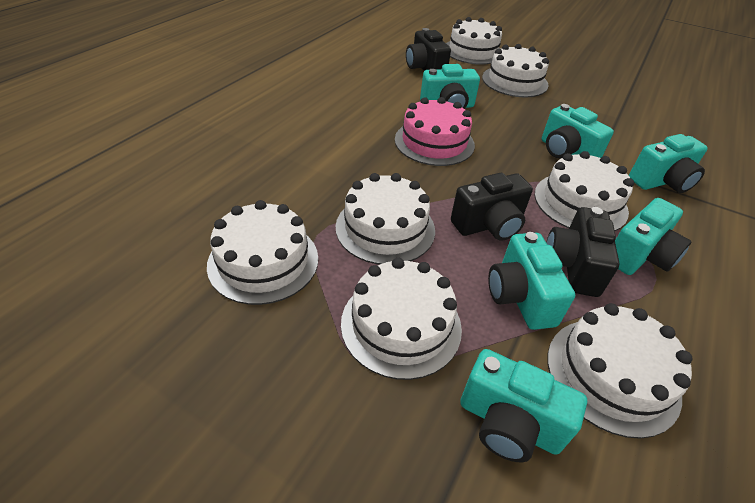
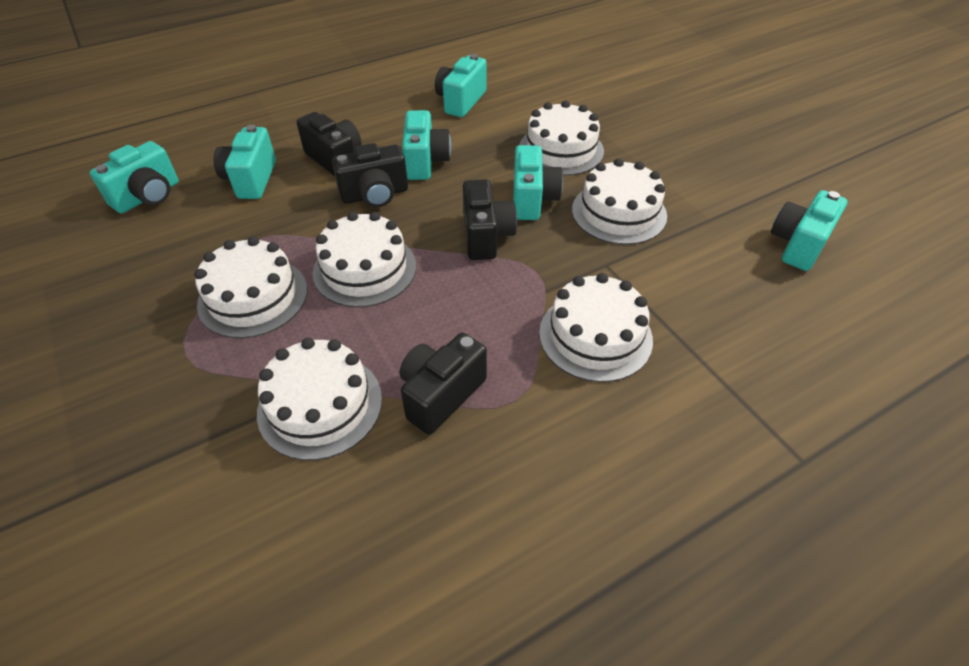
black camera: 3 -> 4
pink cake: 1 -> 0
white cake: 7 -> 6

